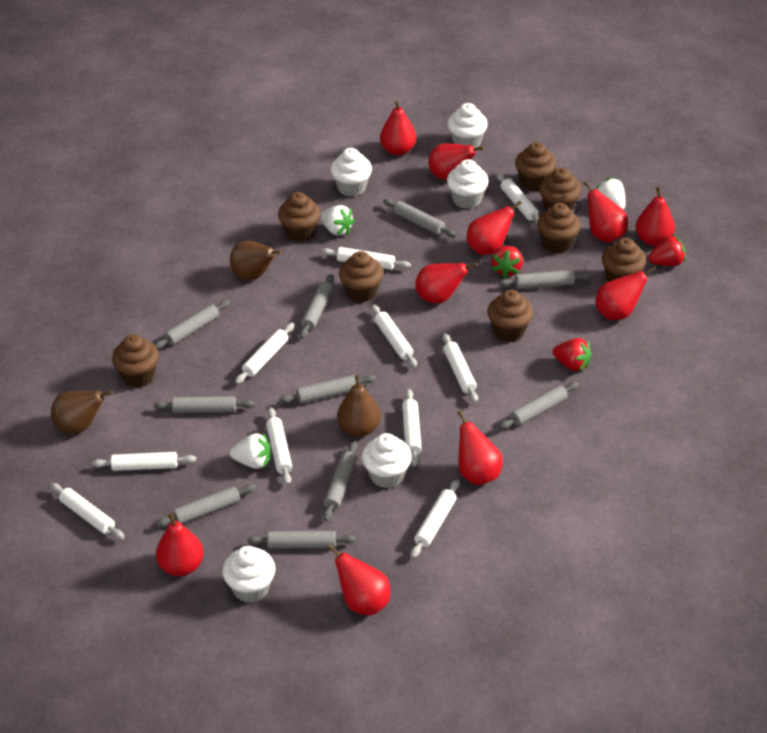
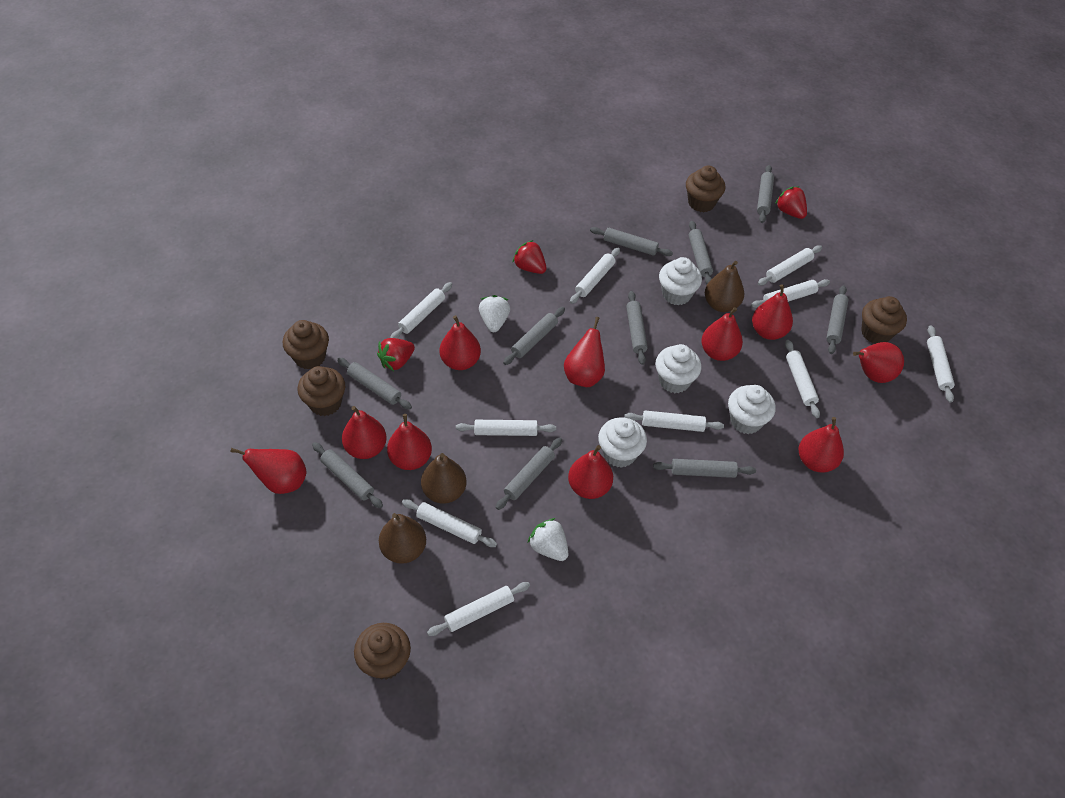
brown cupcake: 8 -> 5
white cupcake: 5 -> 4
white strawberry: 3 -> 2

